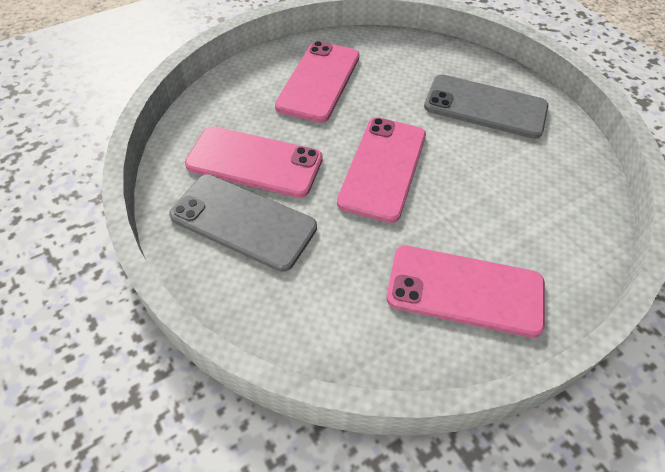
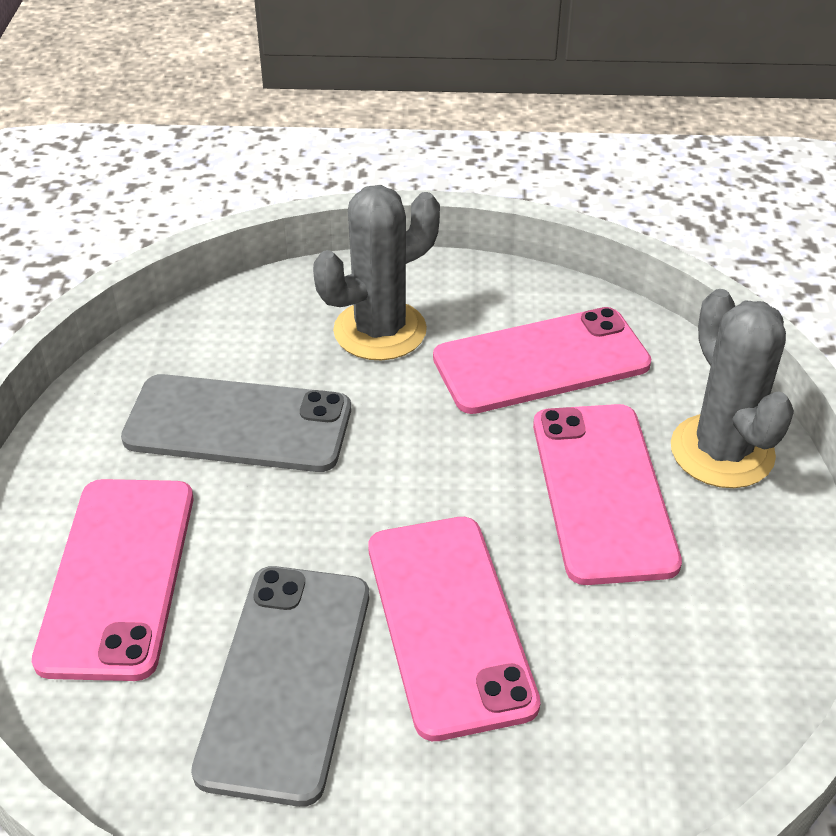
grey cactus: 0 -> 2

